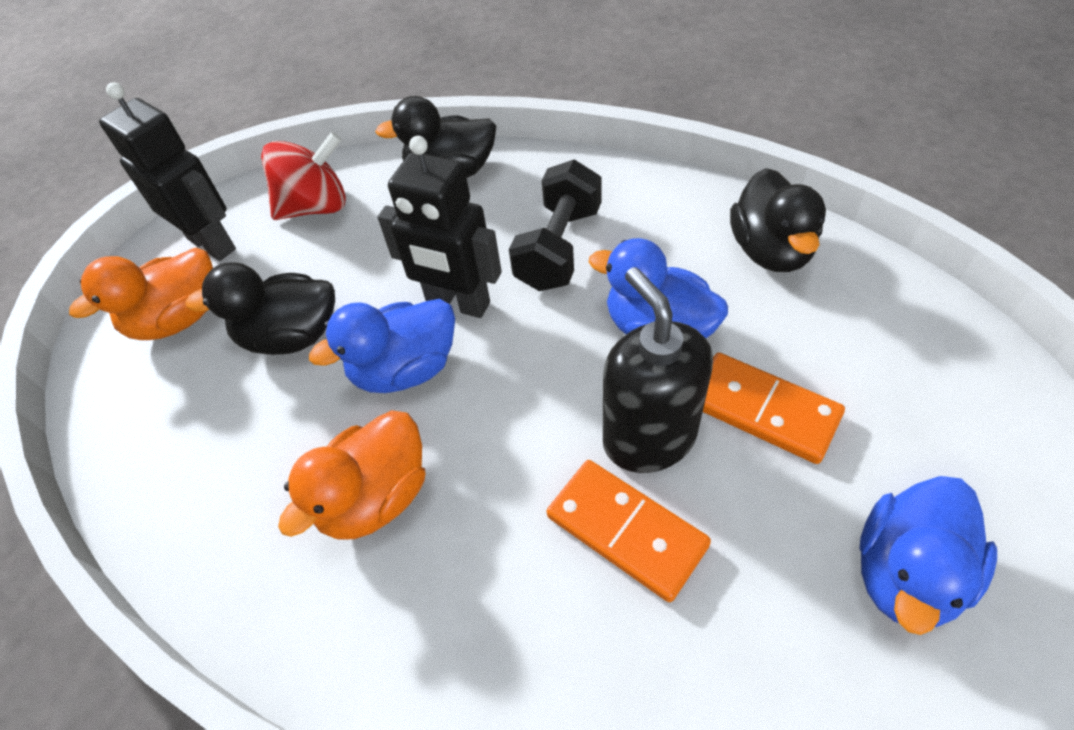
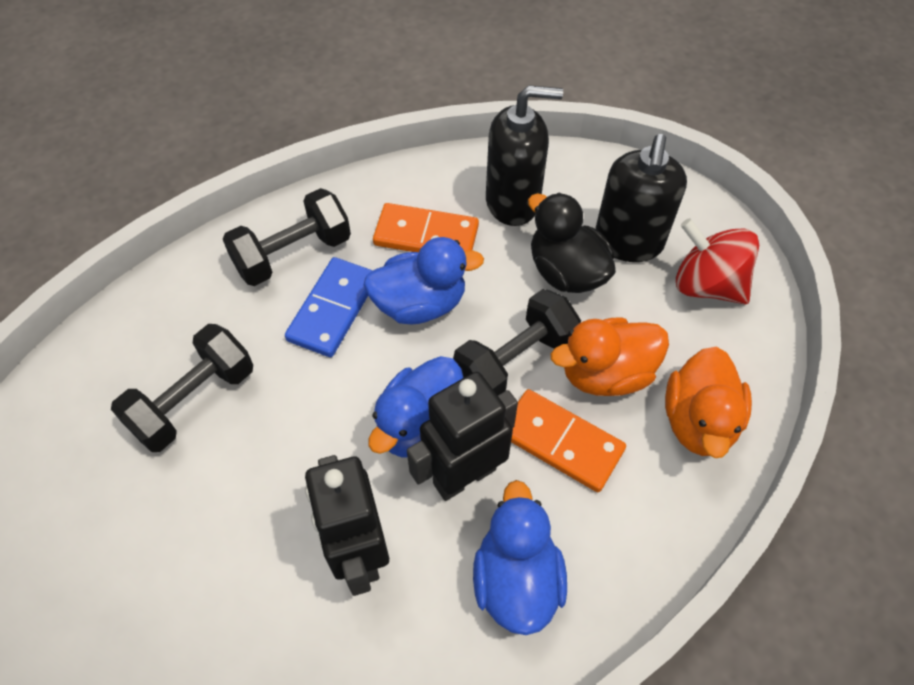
black duck: 3 -> 1
black dumbbell: 1 -> 3
black soap dispenser: 1 -> 2
blue domino: 0 -> 1

